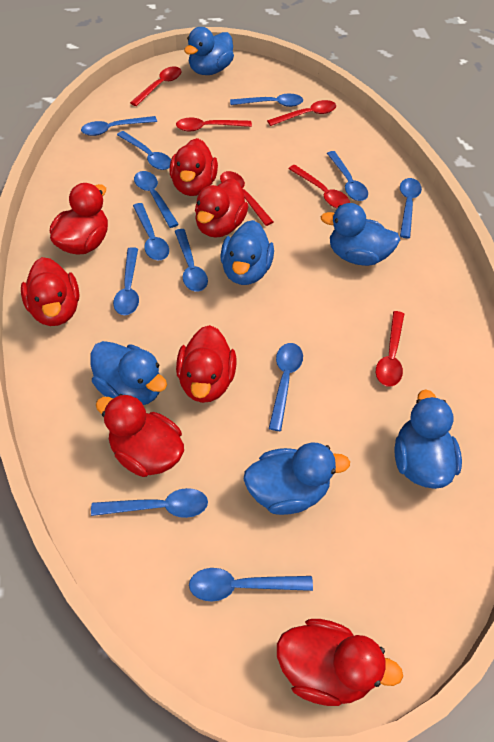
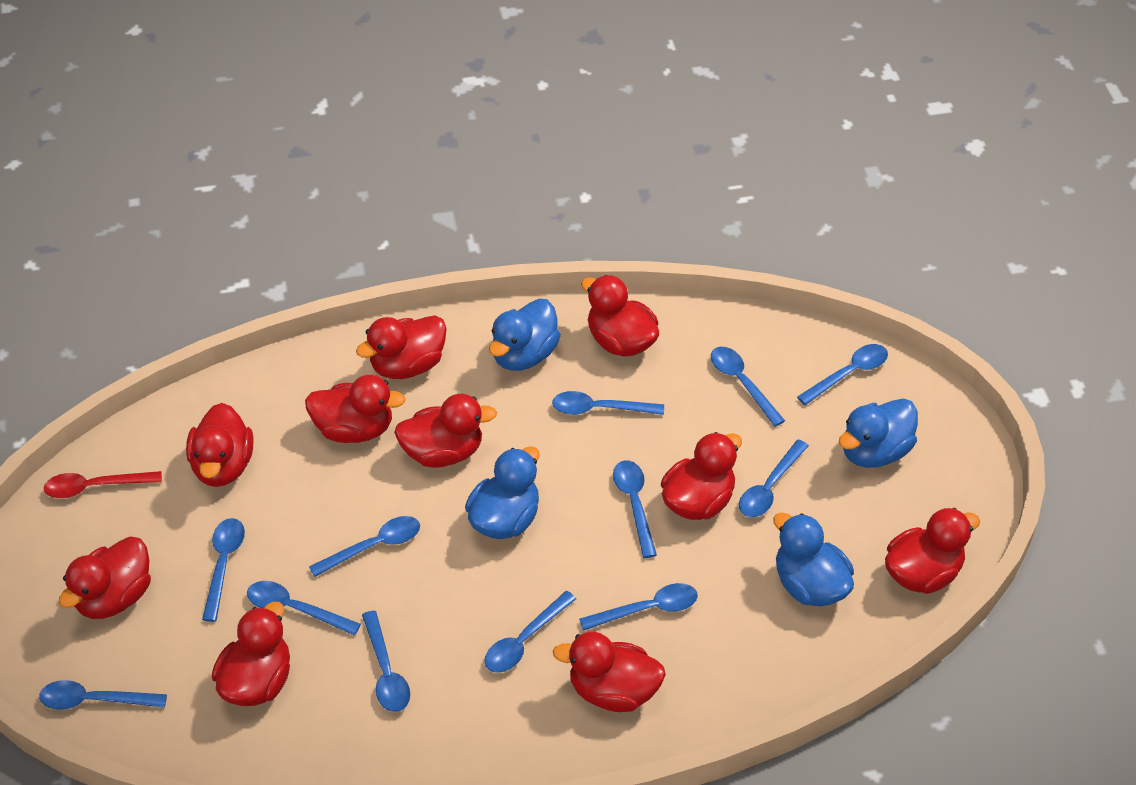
blue duck: 6 -> 4
red duck: 7 -> 10
red spoon: 6 -> 1

